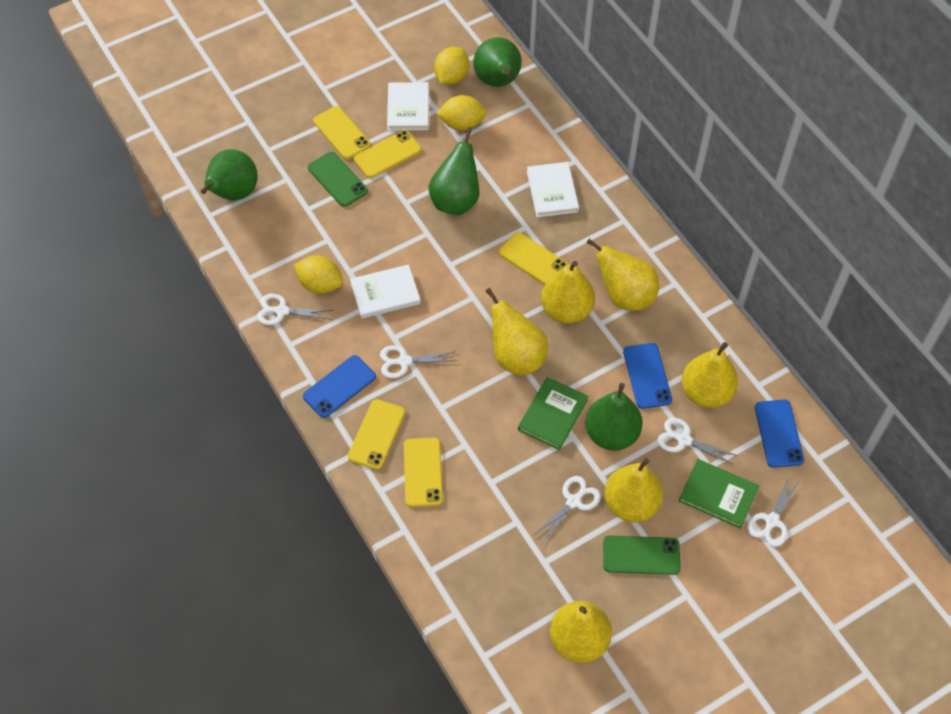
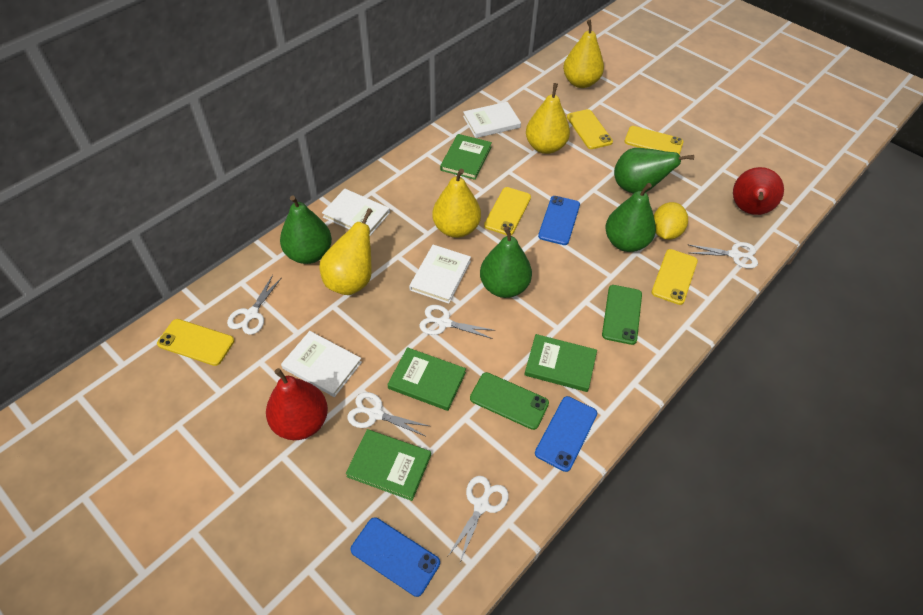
green book: 2 -> 4
red pear: 0 -> 2
white book: 3 -> 4
yellow lemon: 3 -> 1
yellow pear: 6 -> 4

